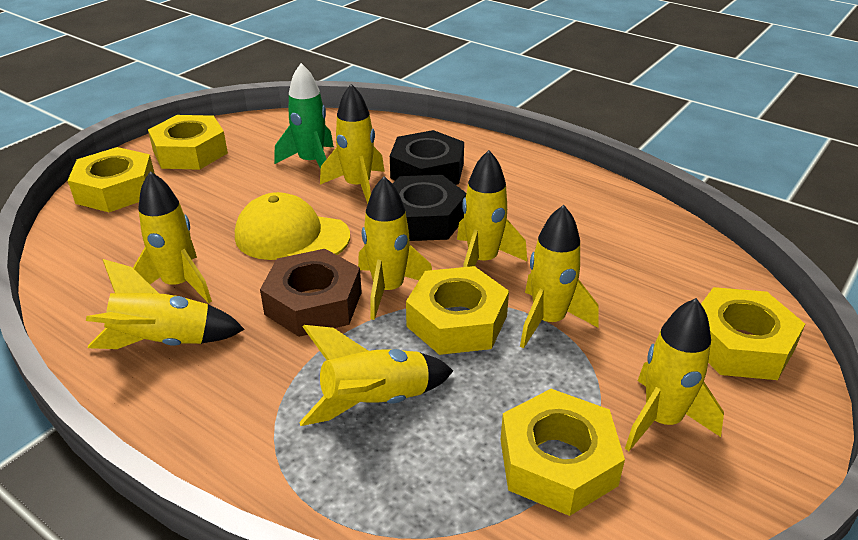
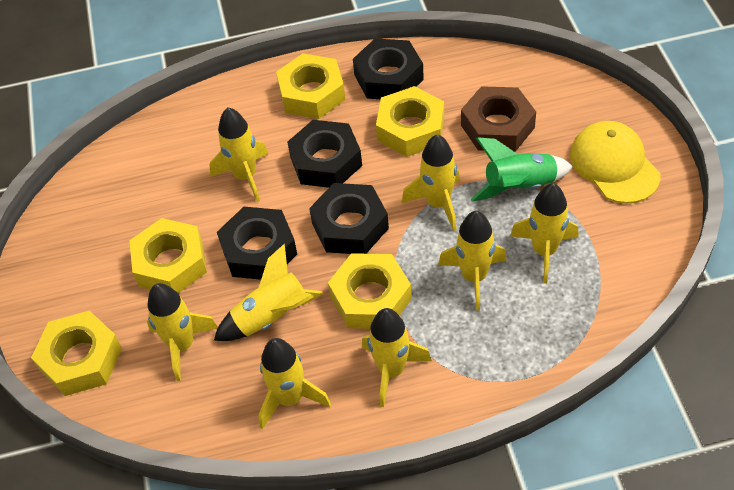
black nut: 2 -> 4

